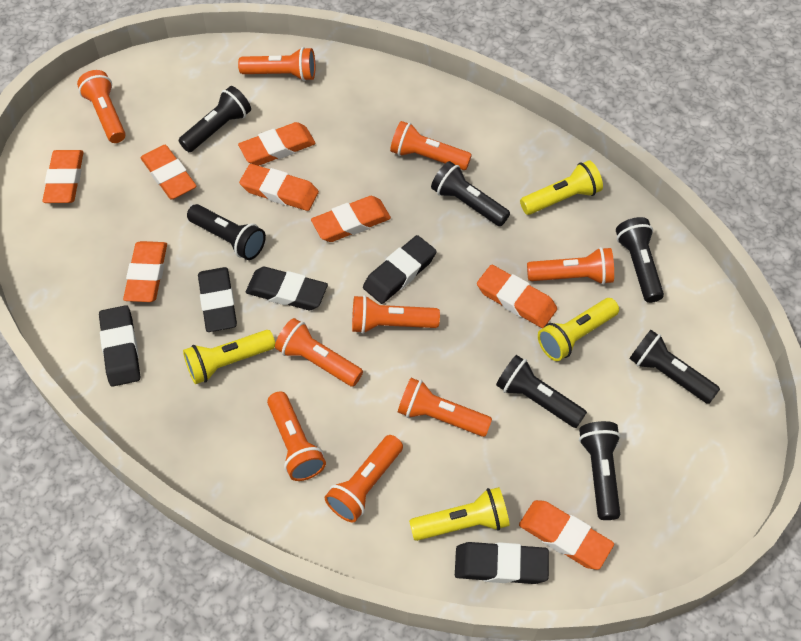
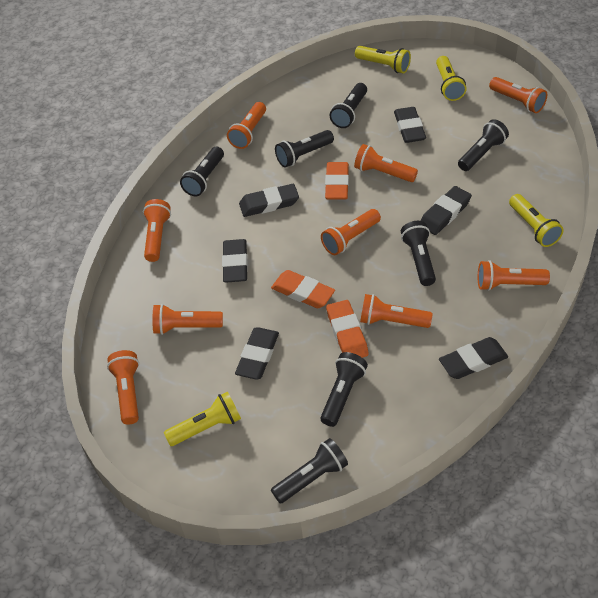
black eraser: 5 -> 6
orange eraser: 8 -> 3

